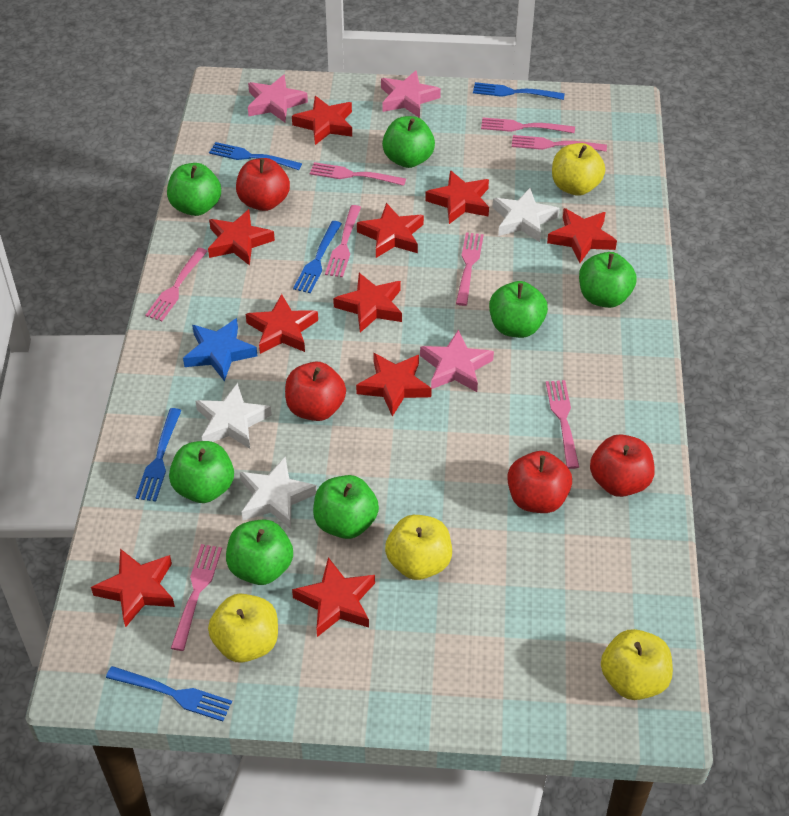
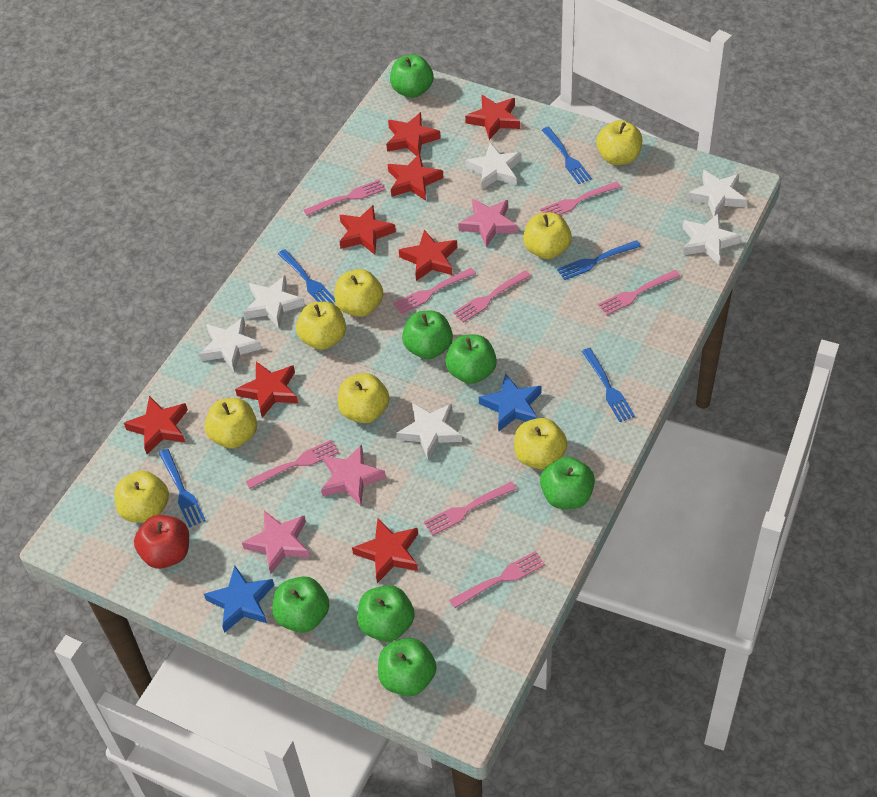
blue star: 1 -> 2
red apple: 4 -> 1
red star: 10 -> 8
white star: 3 -> 6
yellow apple: 4 -> 8

